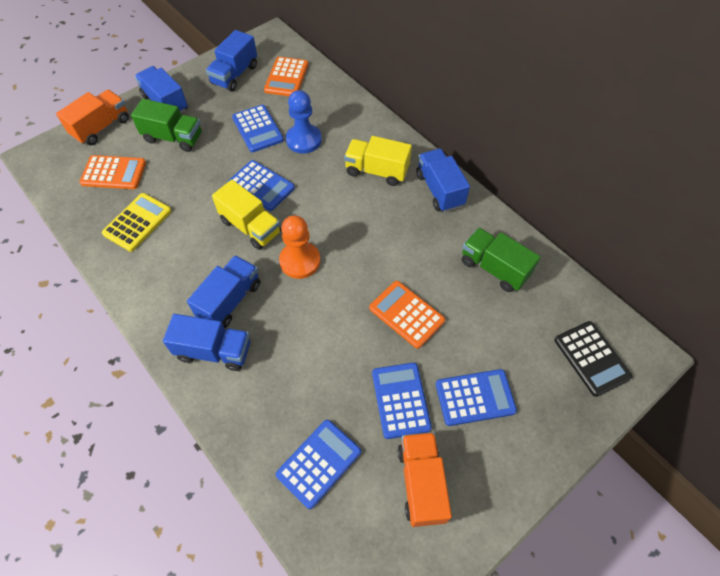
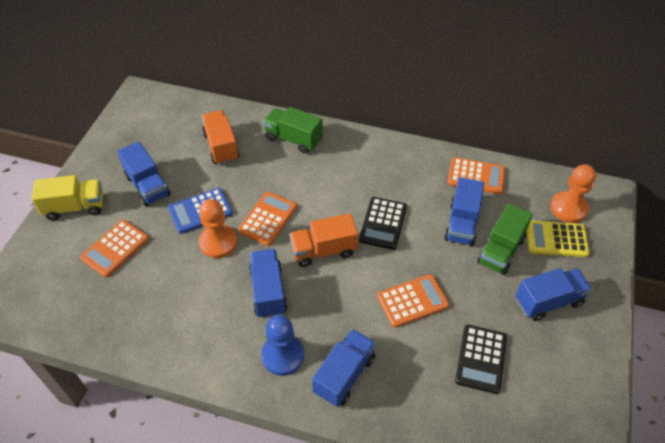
black calculator: 1 -> 2
blue calculator: 5 -> 1
orange calculator: 3 -> 4
orange pawn: 1 -> 2
yellow truck: 2 -> 1

